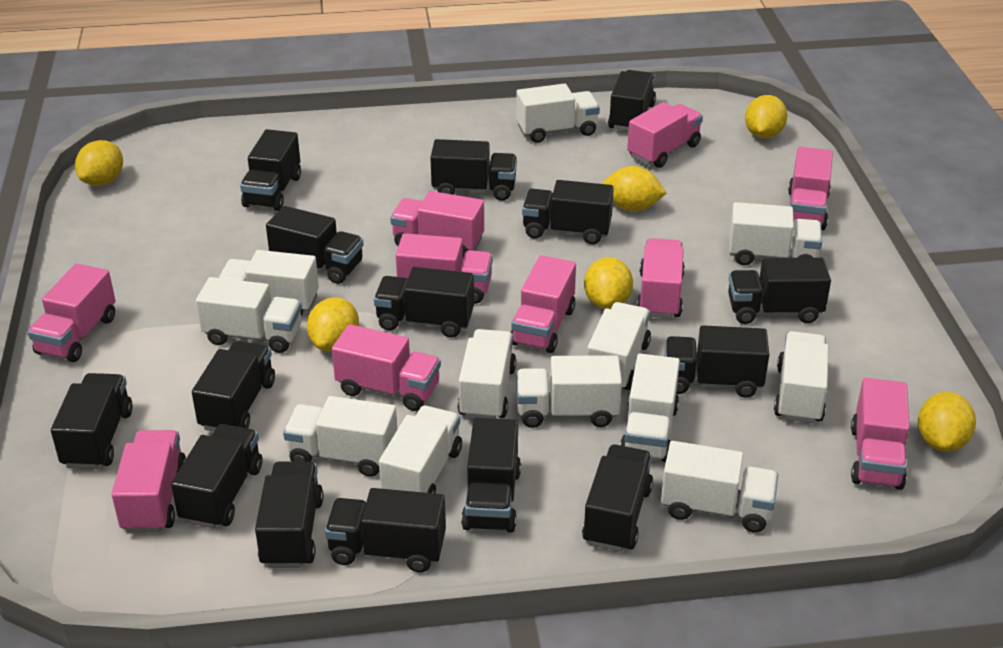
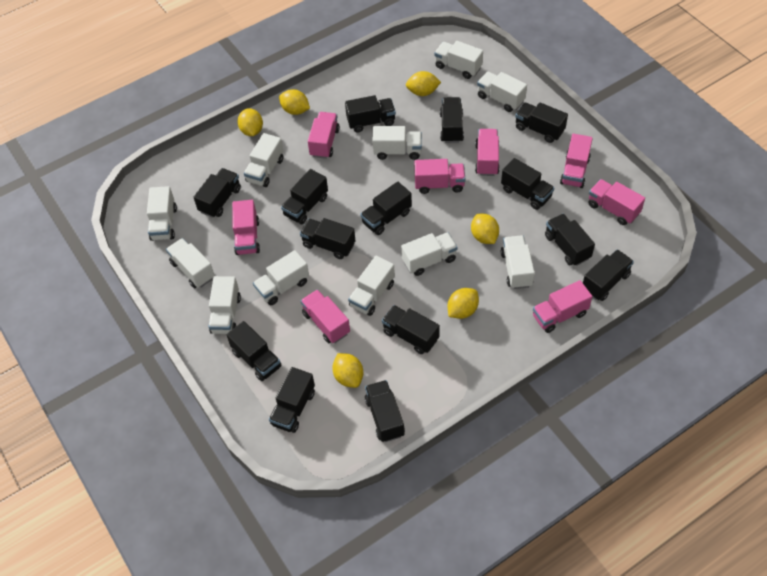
black truck: 15 -> 14
pink truck: 10 -> 8
white truck: 12 -> 11

